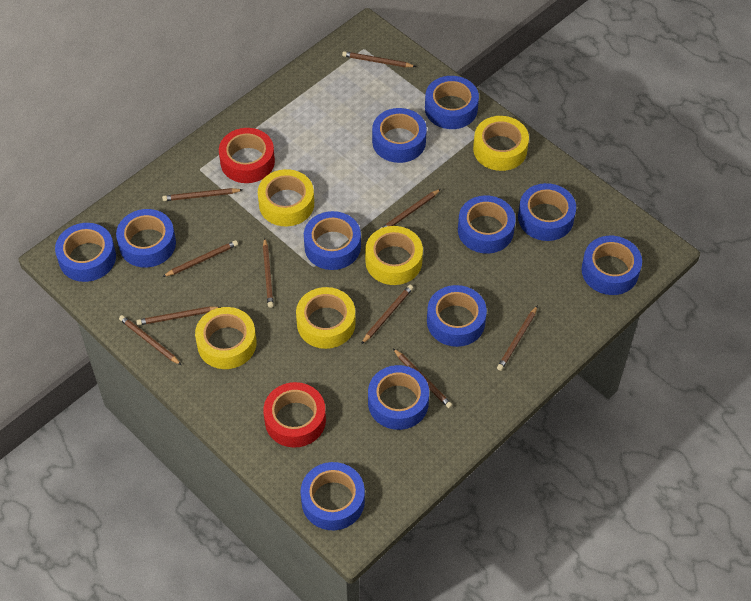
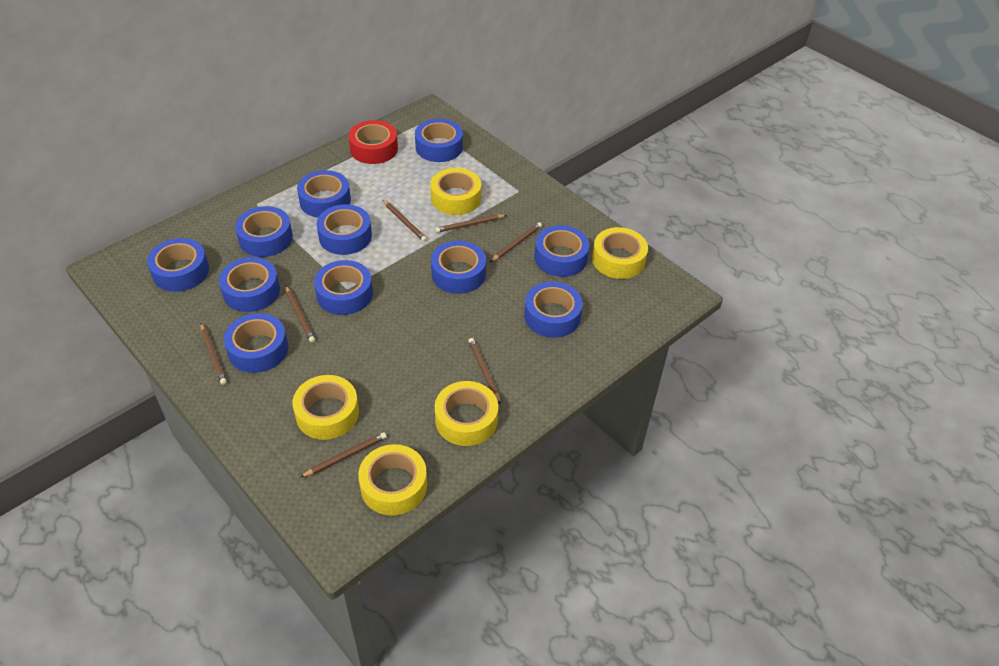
brown pencil: 10 -> 7
red tape: 2 -> 1

